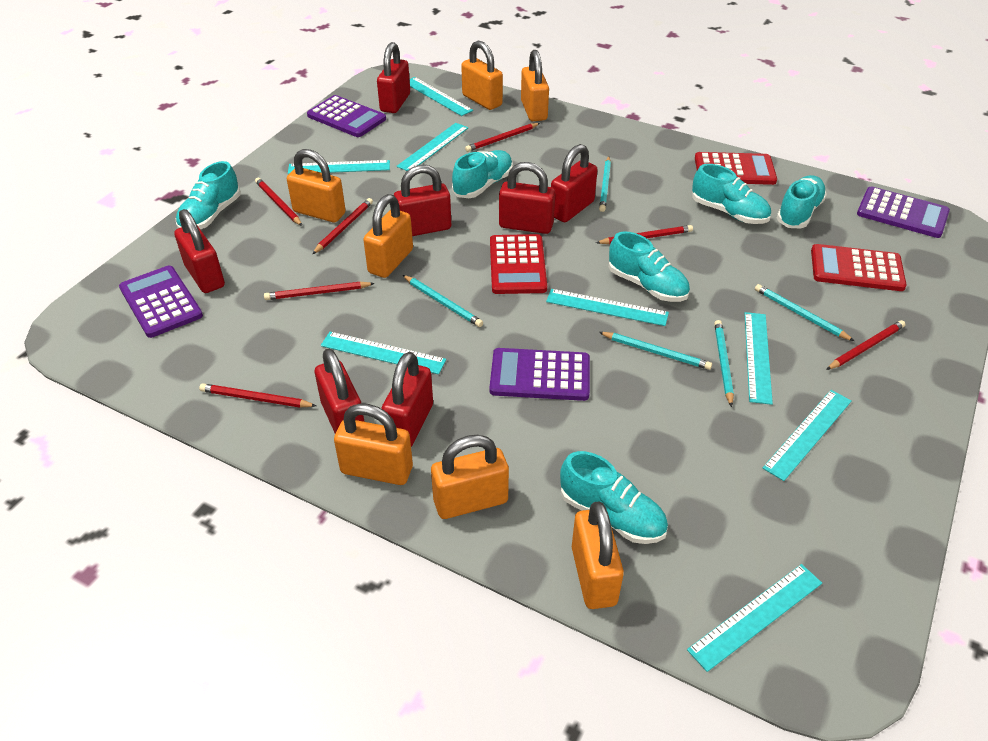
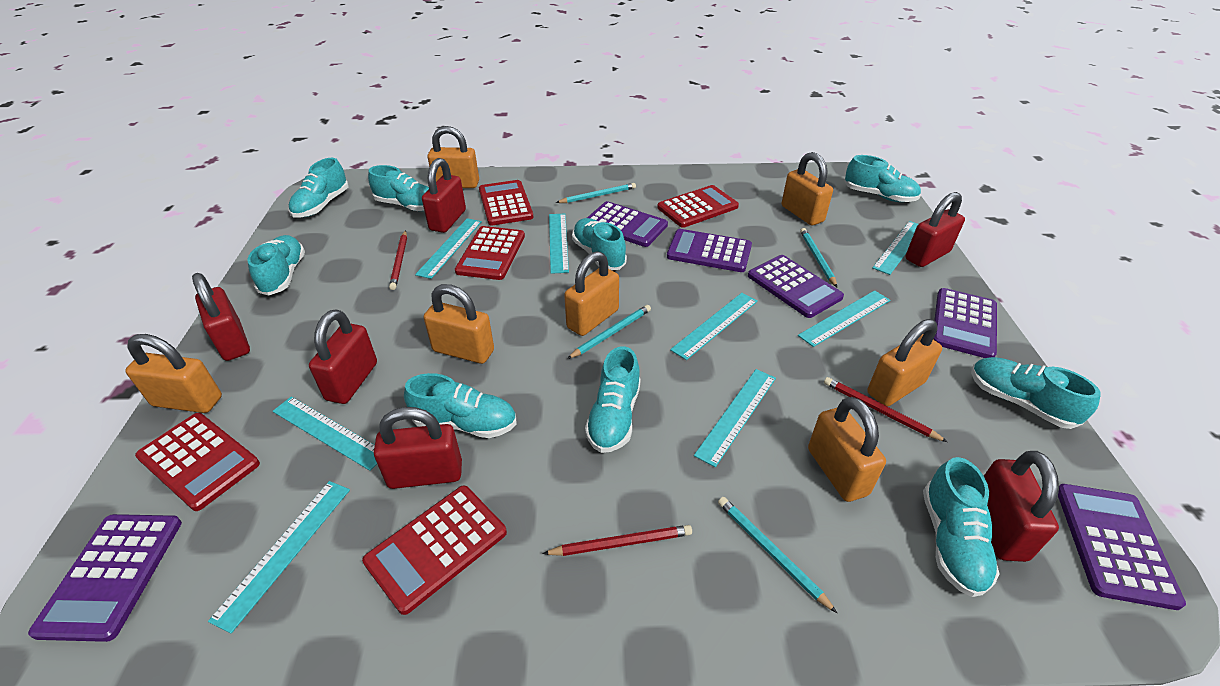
purple calculator: 4 -> 6
red calculator: 3 -> 5
red padlock: 7 -> 6
red pencil: 7 -> 3
turquoise pencil: 5 -> 4
turquoise shoe: 6 -> 9

